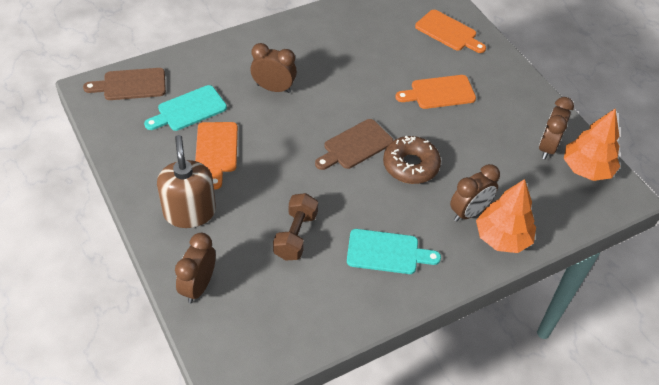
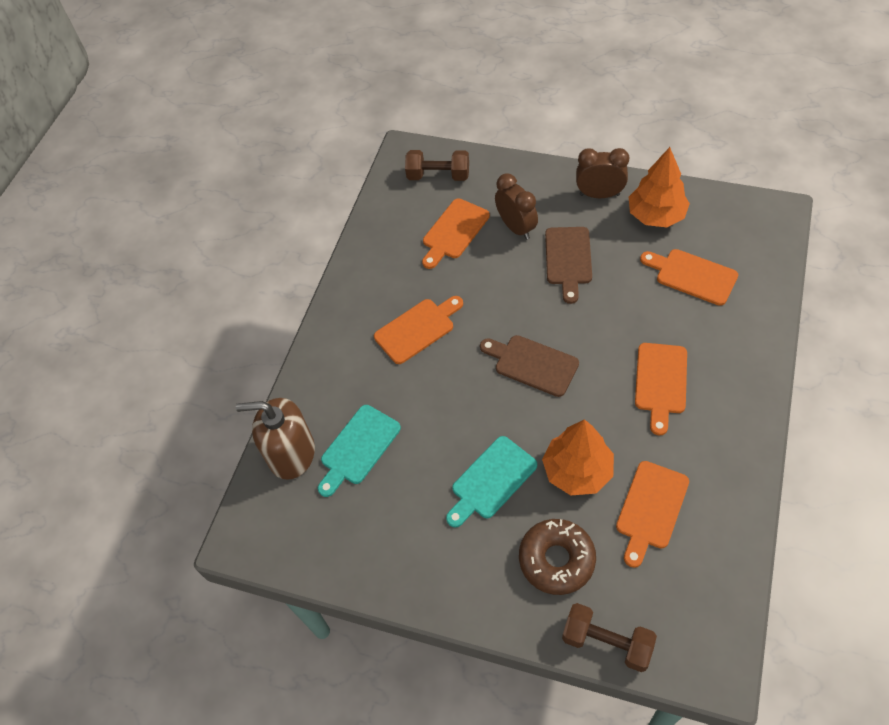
brown clock: 4 -> 2
brown dumbbell: 1 -> 2
orange cutting board: 3 -> 5

